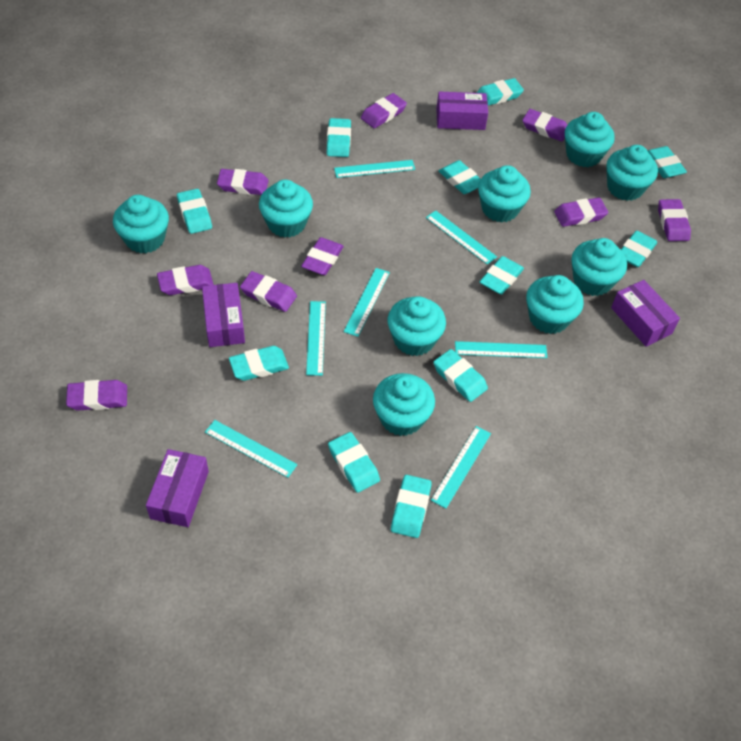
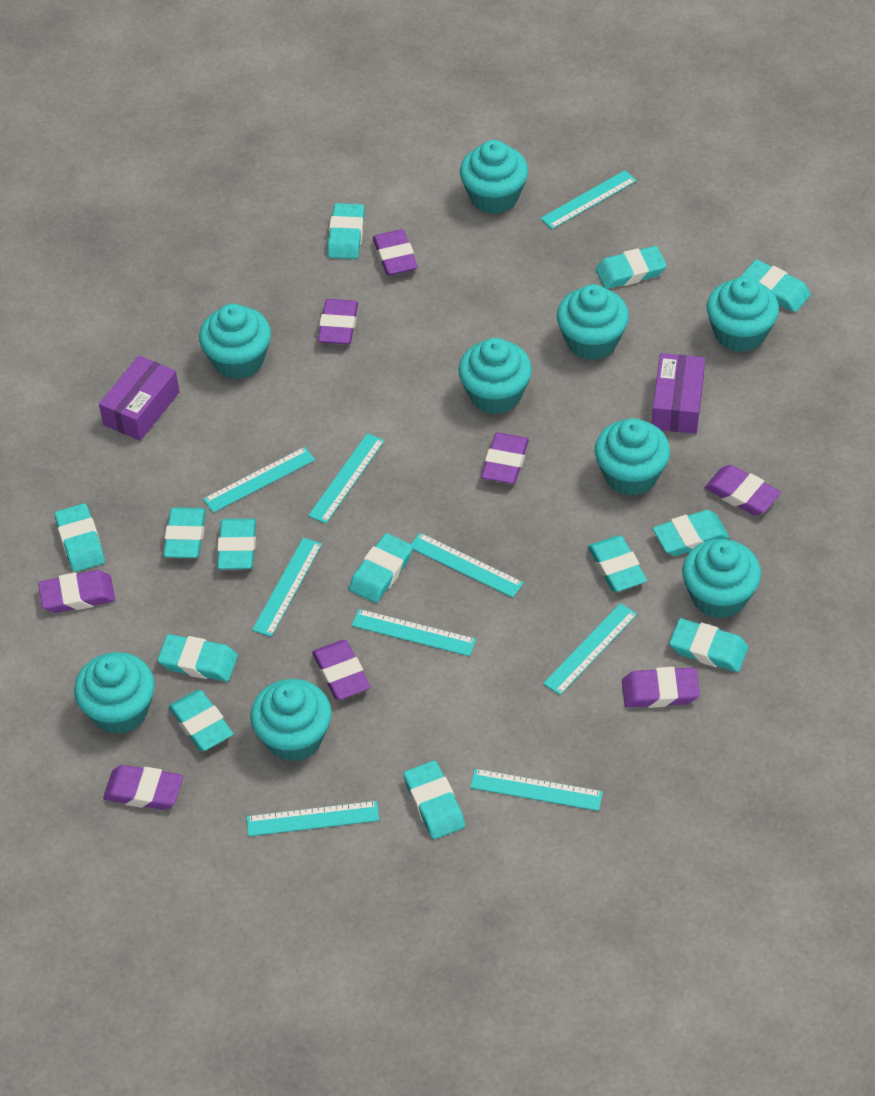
purple box: 4 -> 2
purple eraser: 9 -> 8
turquoise eraser: 11 -> 13
turquoise ruler: 7 -> 9

